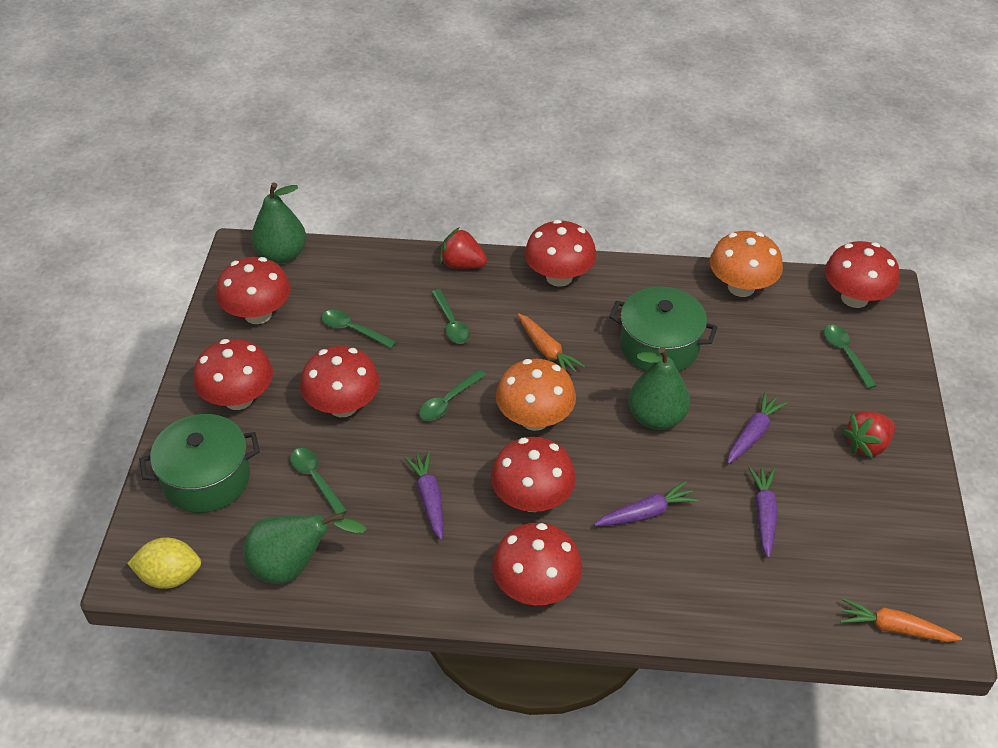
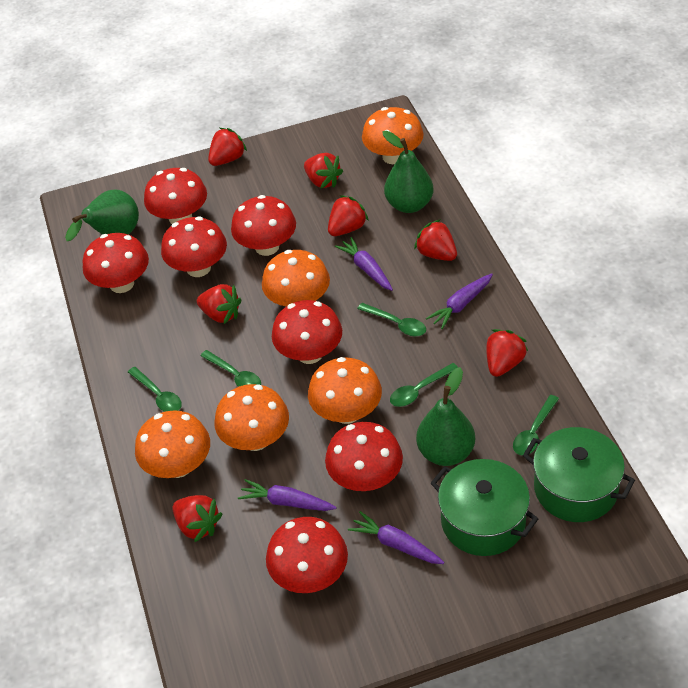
orange carrot: 2 -> 0
orange mushroom: 2 -> 5
red strawberry: 2 -> 7
yellow lemon: 1 -> 0

